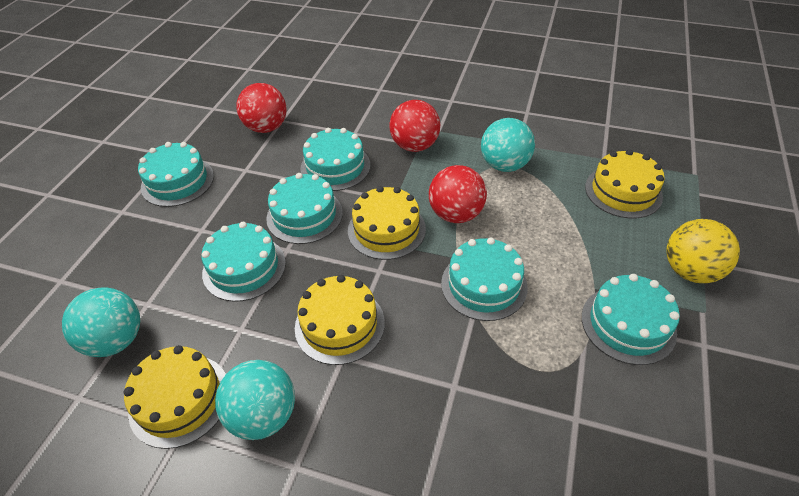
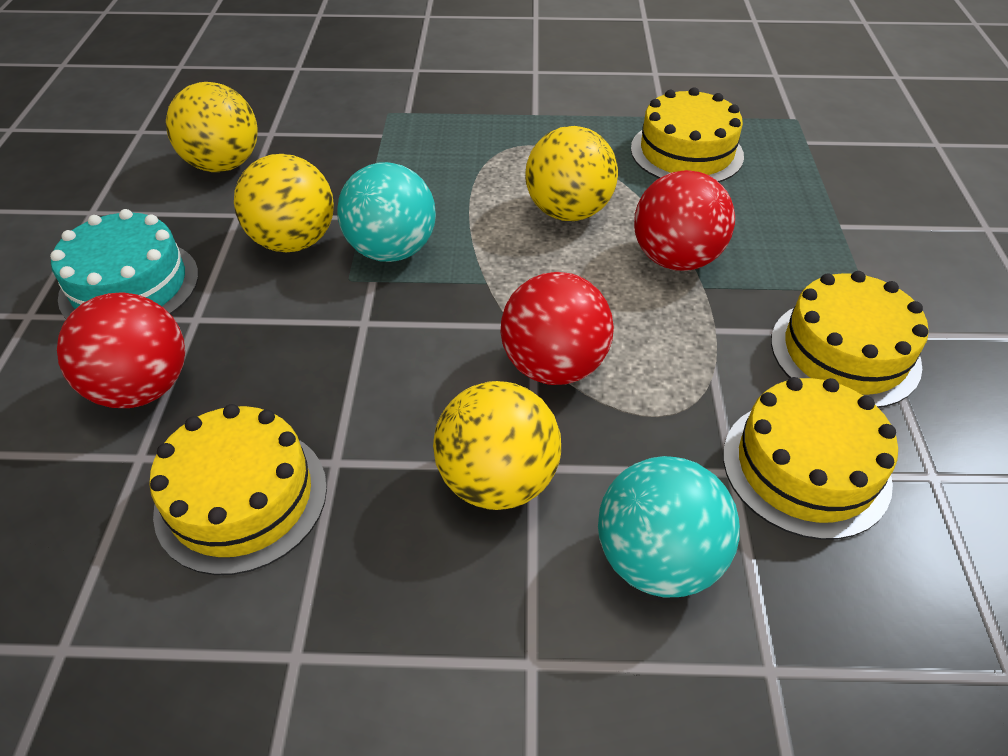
turquoise ball: 3 -> 2
turquoise cake: 6 -> 1
yellow ball: 1 -> 4

